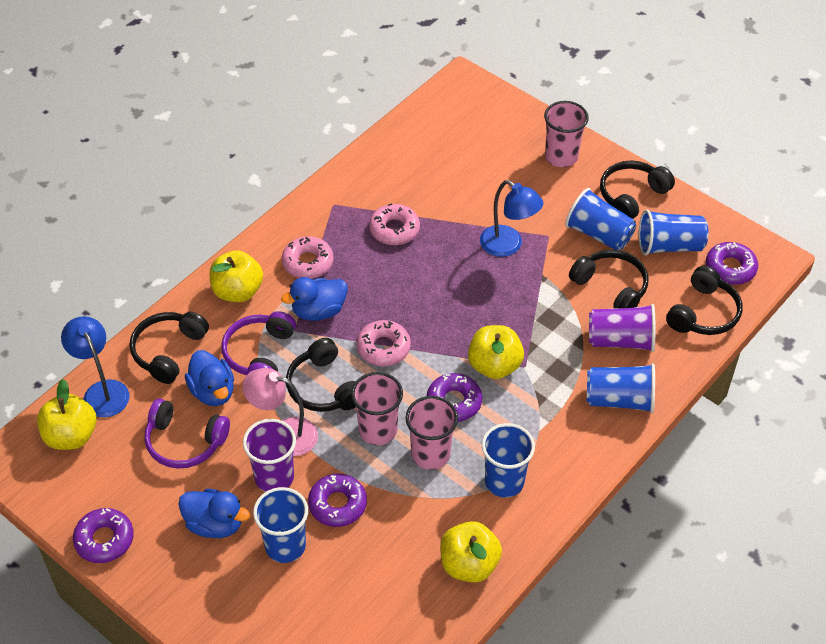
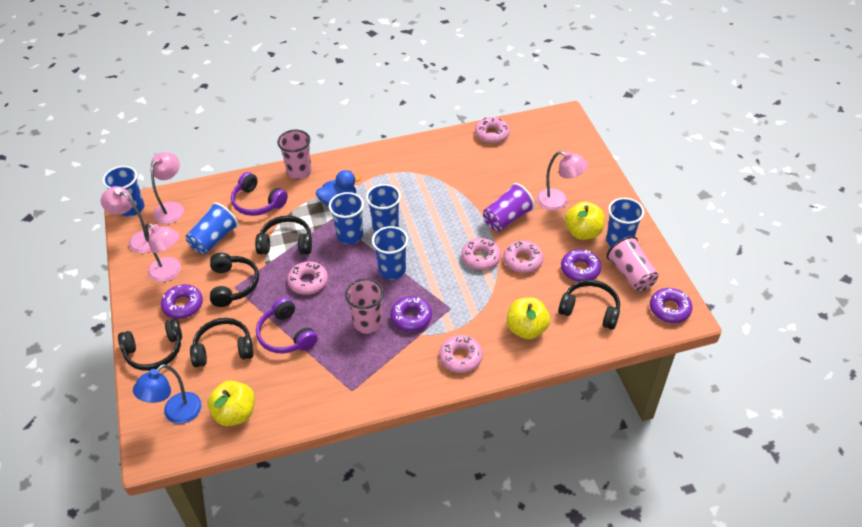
blue cup: 5 -> 6
blue duck: 3 -> 1
blue lamp: 2 -> 1
pink donut: 3 -> 5
pink lamp: 1 -> 4
purple cup: 2 -> 1
yellow apple: 4 -> 3

